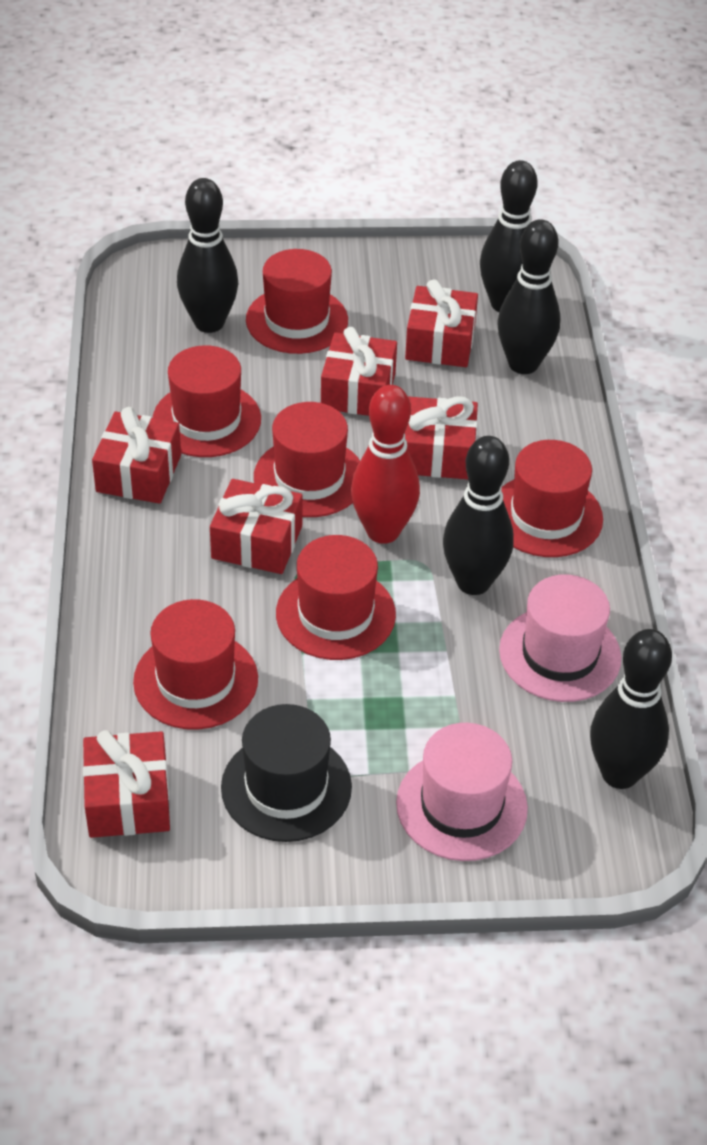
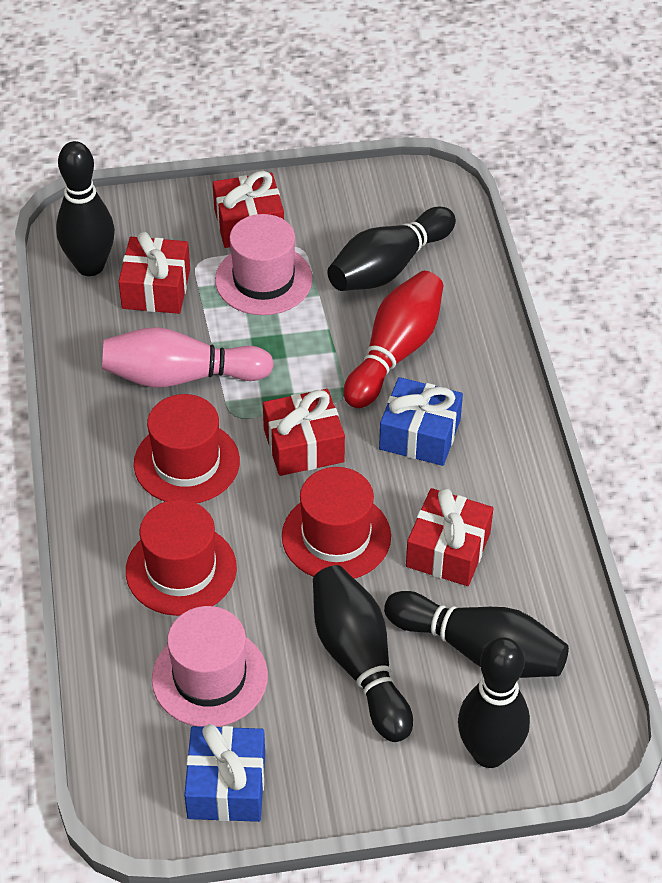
black hat: 1 -> 0
blue gift: 0 -> 2
pink bowling pin: 0 -> 1
red gift: 6 -> 4
red hat: 6 -> 3

